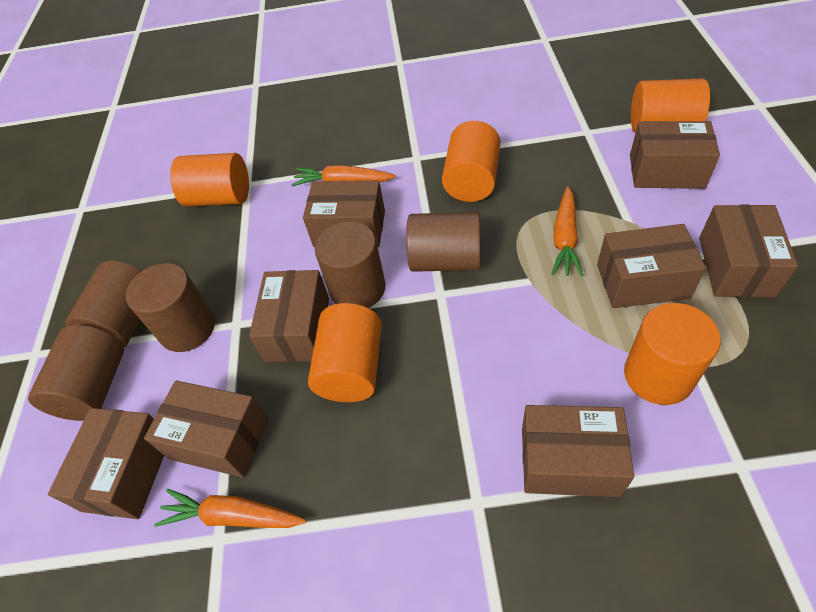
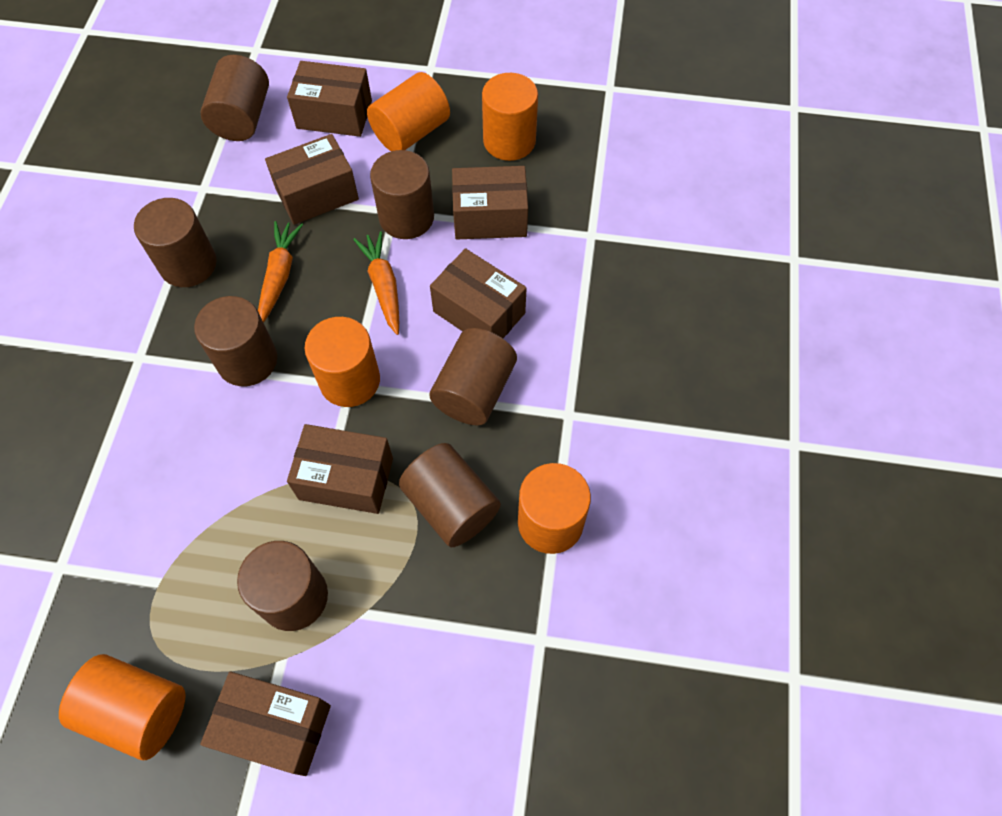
brown box: 8 -> 6
brown cylinder: 5 -> 7
orange carrot: 3 -> 2

